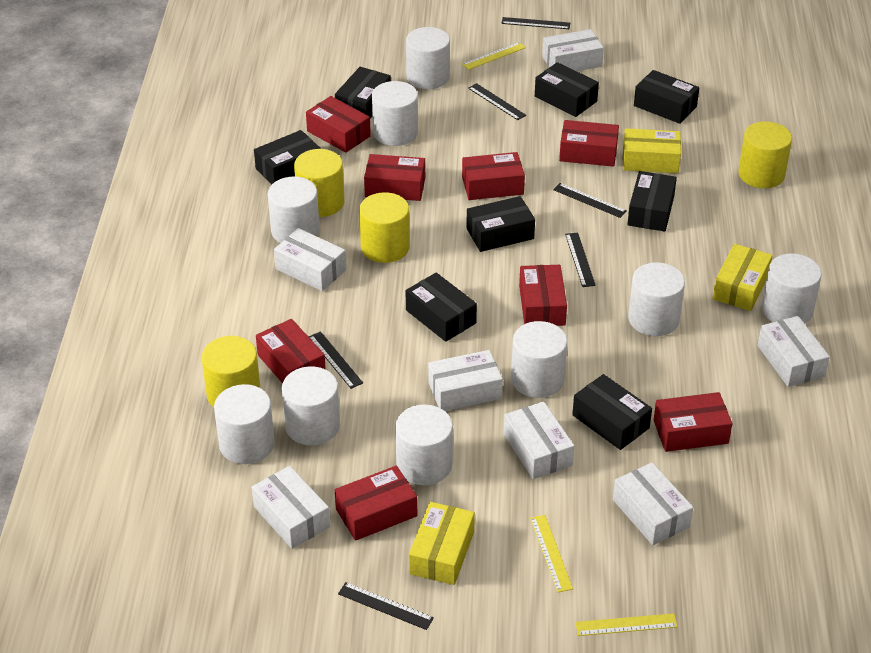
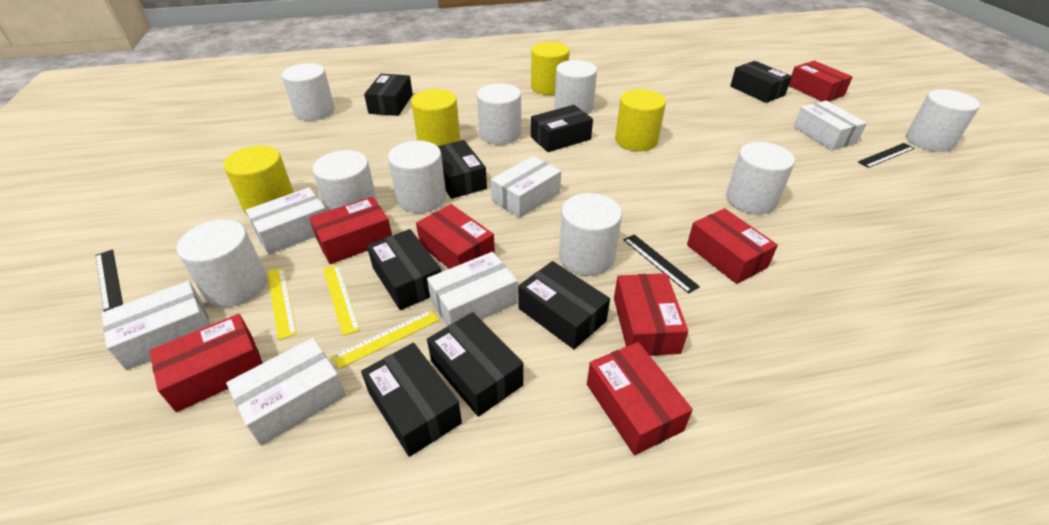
black ruler: 6 -> 3
red box: 8 -> 7
white box: 7 -> 6
yellow box: 3 -> 0

